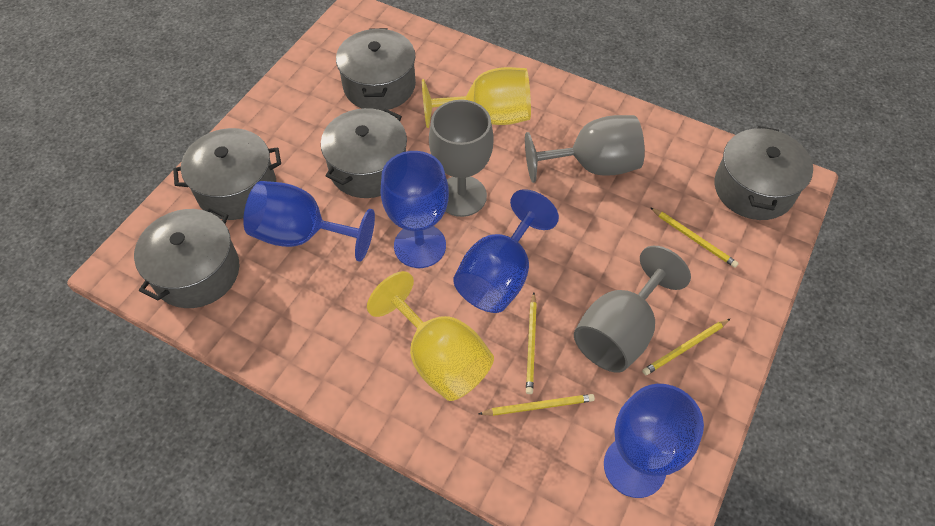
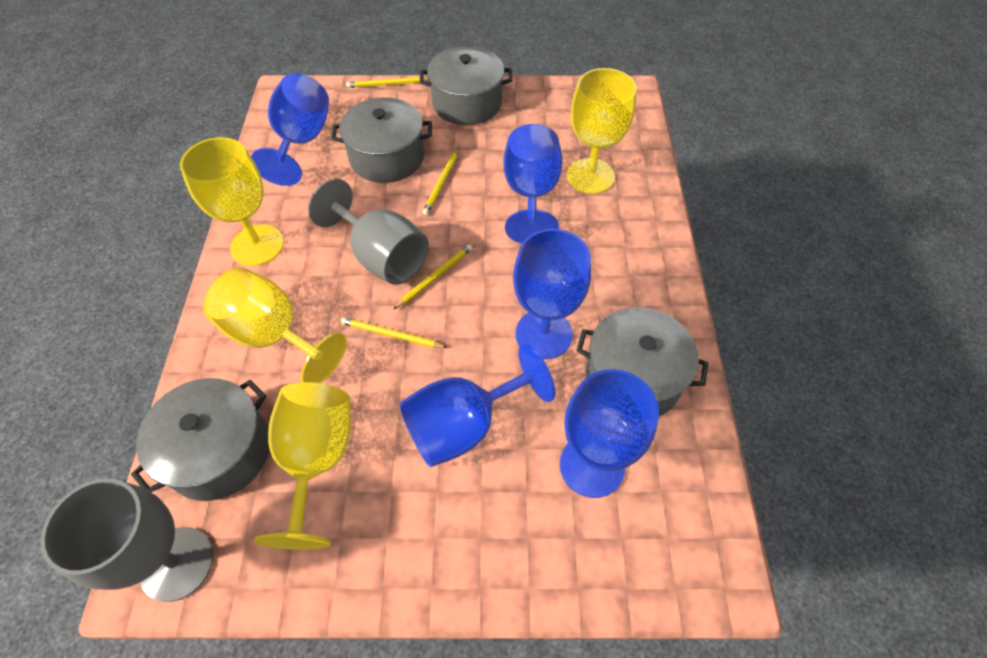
blue goblet: 4 -> 5
grey goblet: 3 -> 2
grey pot: 5 -> 4
yellow goblet: 2 -> 4

